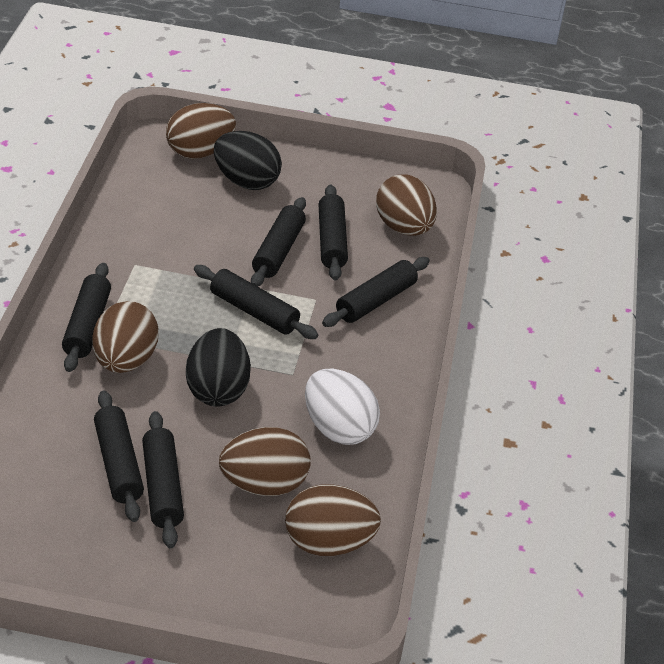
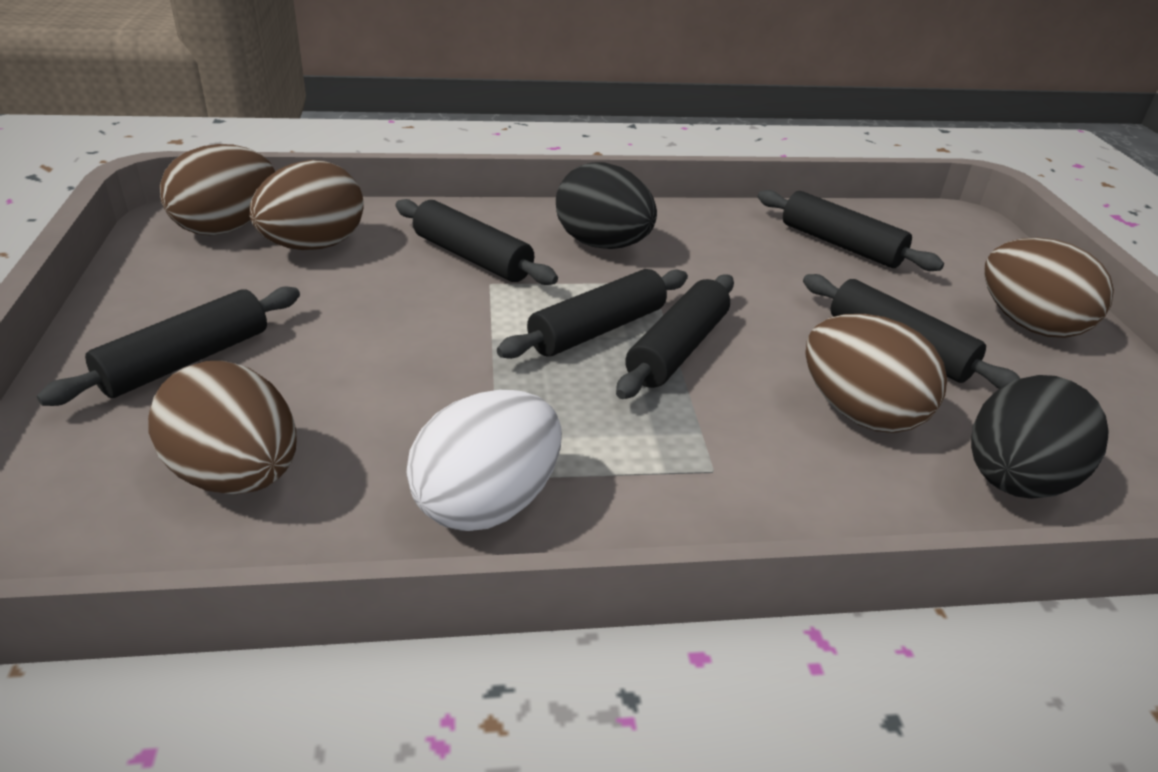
black rolling pin: 7 -> 6

